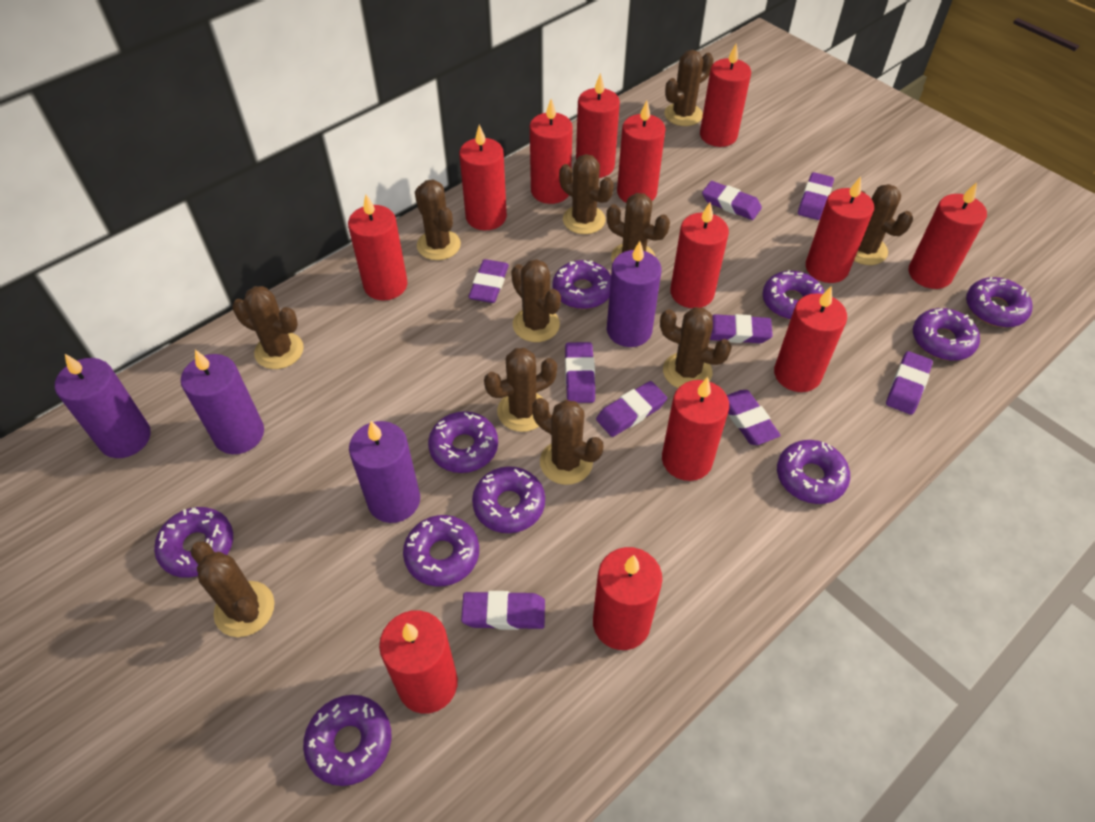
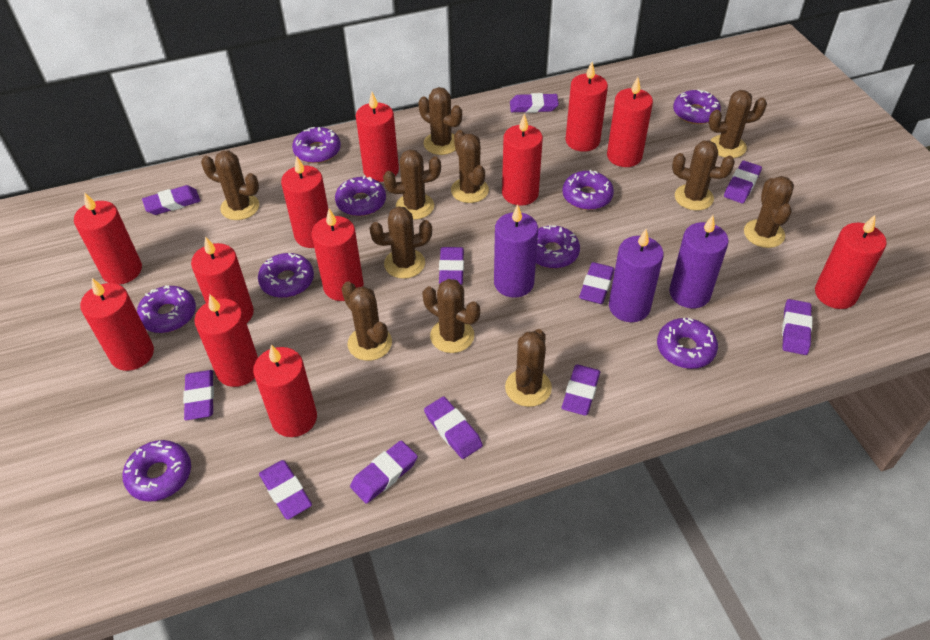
purple candle: 4 -> 3
purple donut: 10 -> 9
purple eraser: 9 -> 11
red candle: 13 -> 12

